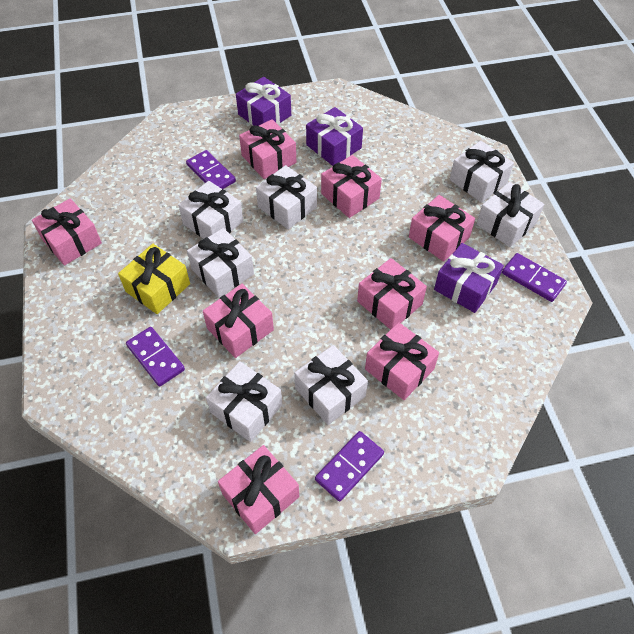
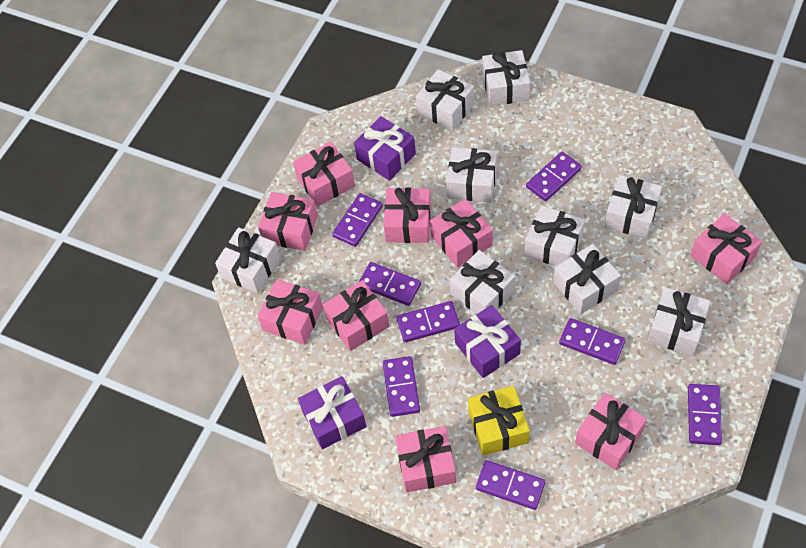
pink gift: 8 -> 9
purple domino: 4 -> 8
white gift: 7 -> 9

